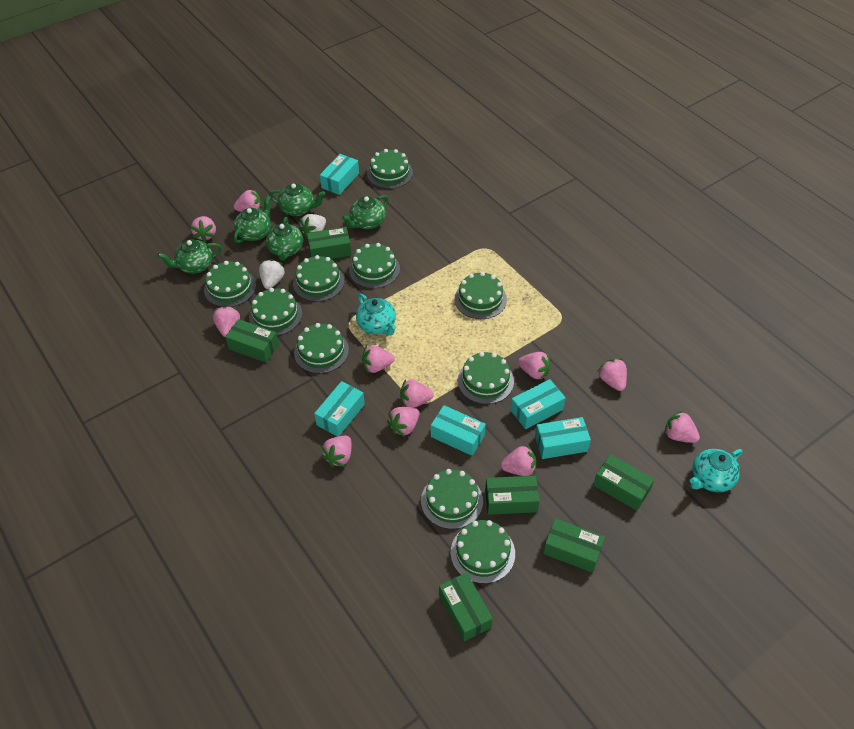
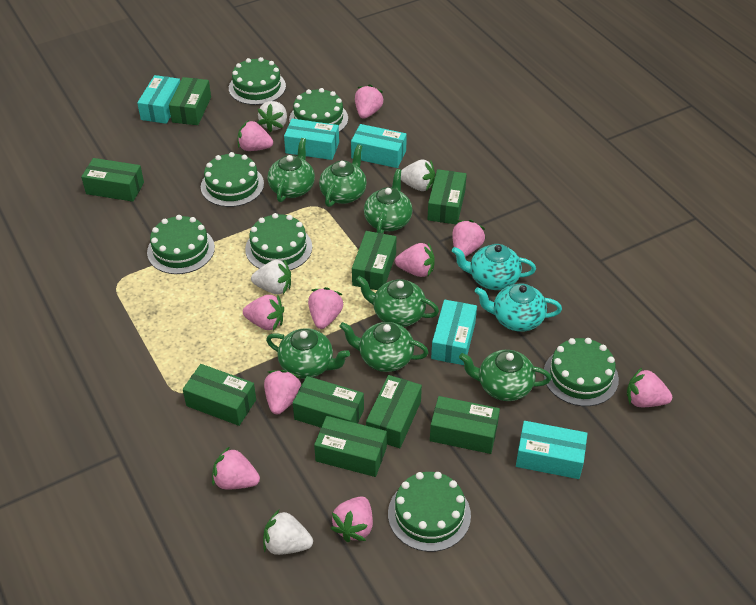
green box: 6 -> 9
green cake: 10 -> 7
green teapot: 5 -> 7
pink strawberry: 11 -> 10
white strawberry: 2 -> 4

